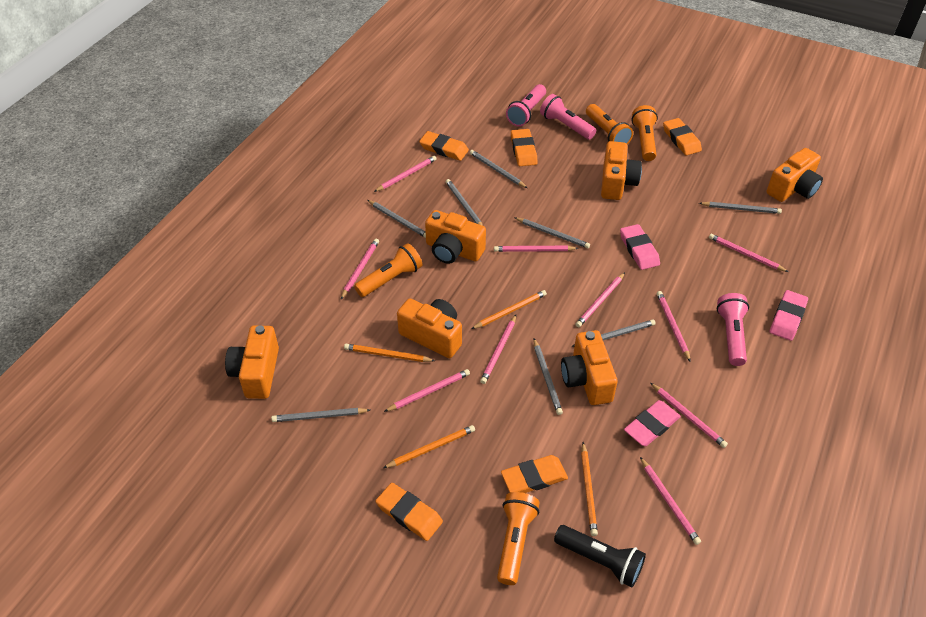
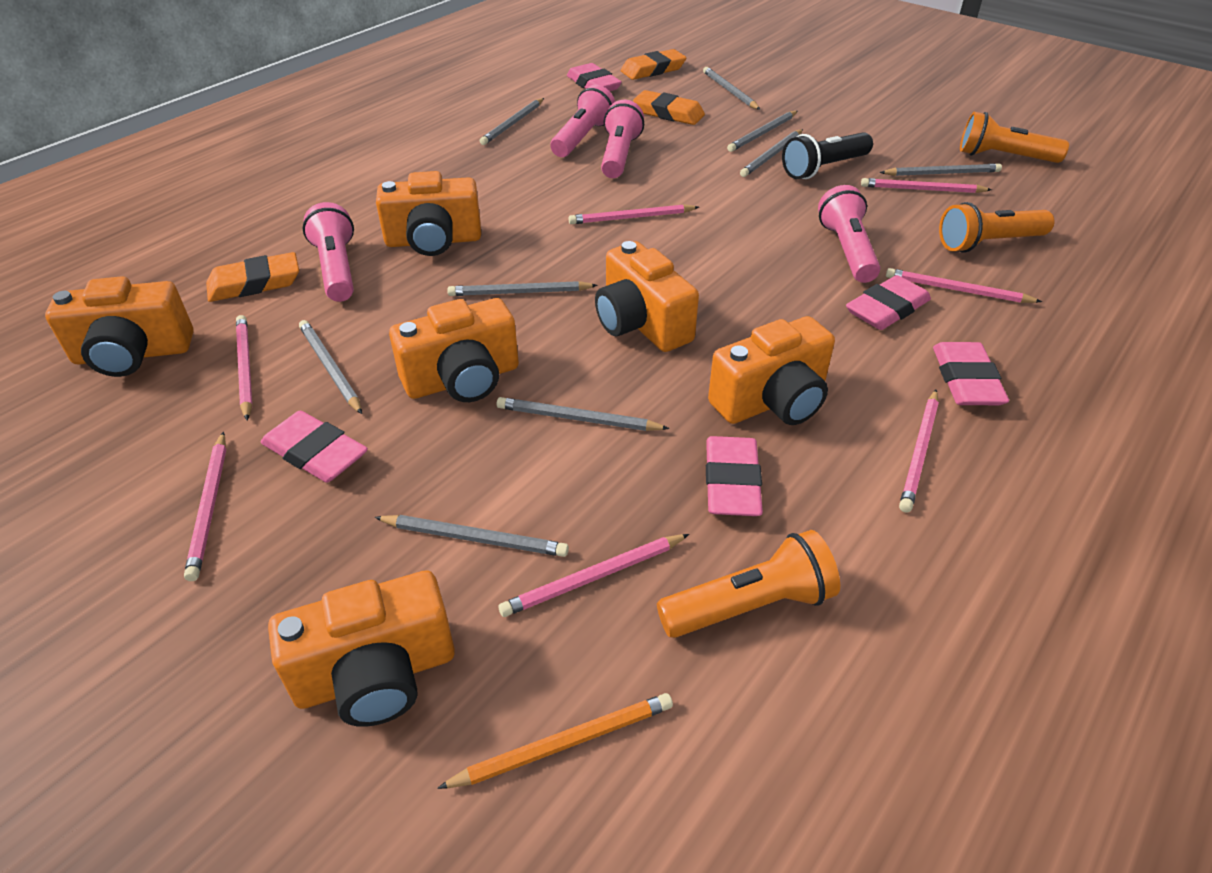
grey pencil: 8 -> 9
orange eraser: 5 -> 3
orange flashlight: 4 -> 3
orange pencil: 4 -> 1
pink eraser: 3 -> 5
pink flashlight: 3 -> 4
pink pencil: 10 -> 7

